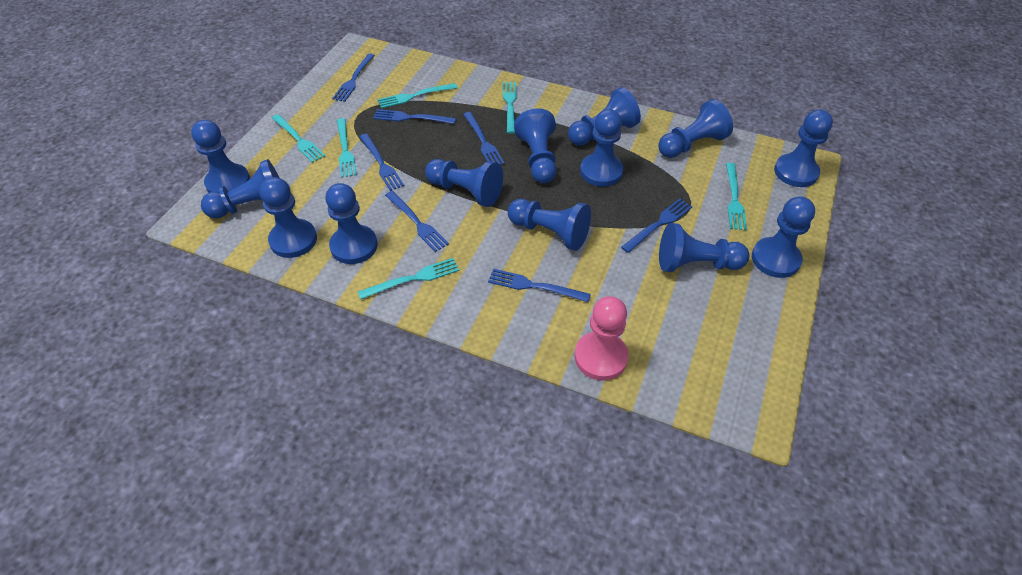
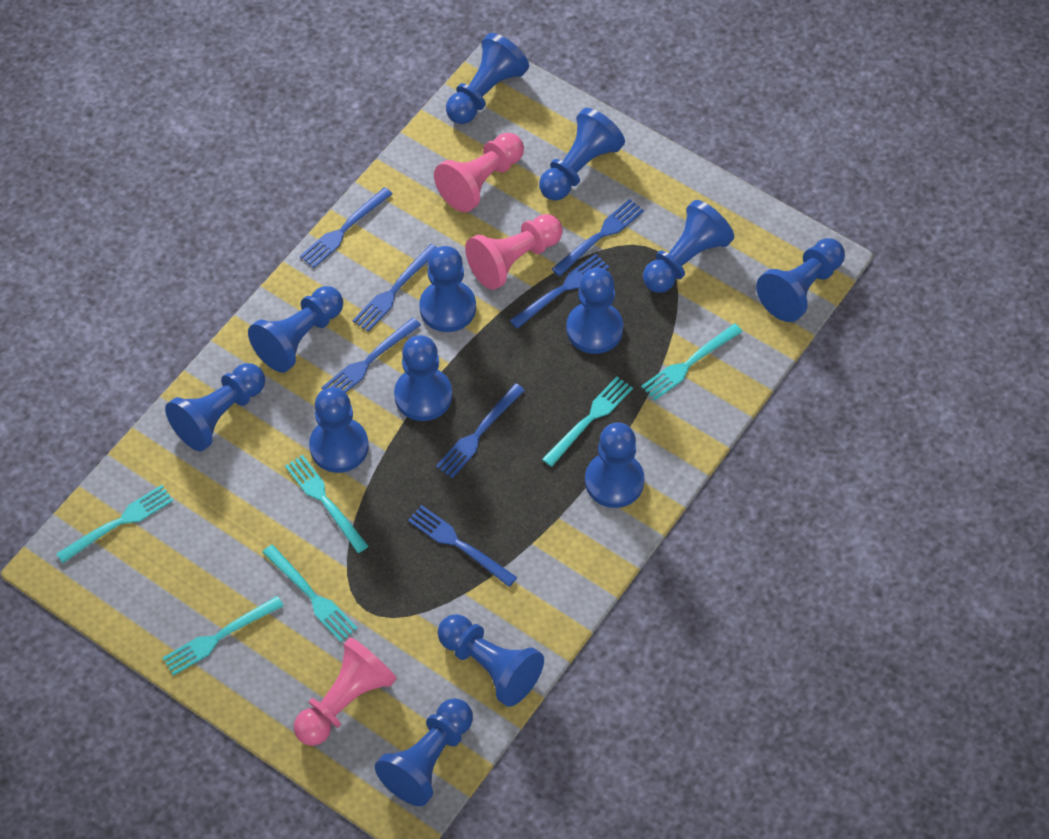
pink pawn: 1 -> 3

